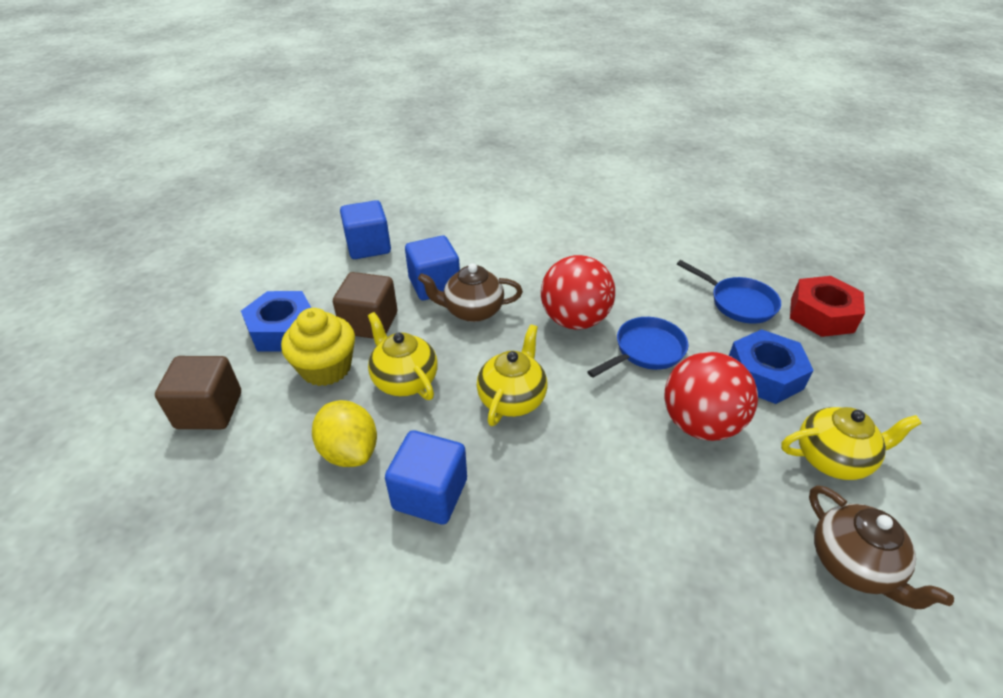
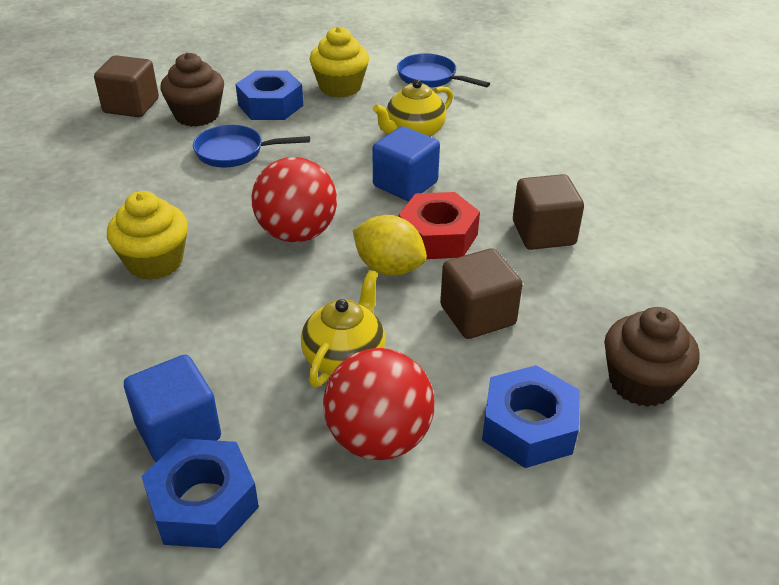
blue cube: 3 -> 2
blue nut: 2 -> 3
brown cube: 2 -> 3
brown cupcake: 0 -> 2
brown teapot: 2 -> 0
yellow cupcake: 1 -> 2
yellow teapot: 3 -> 2

